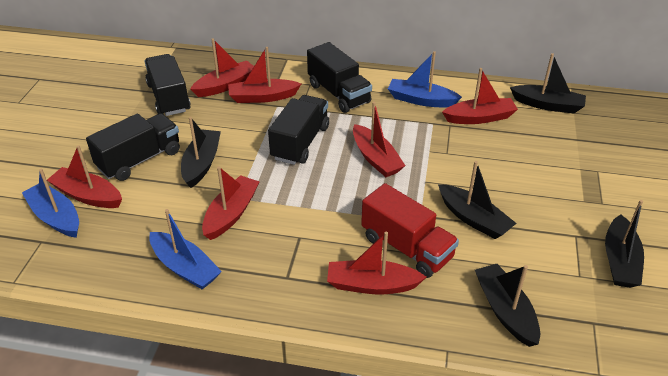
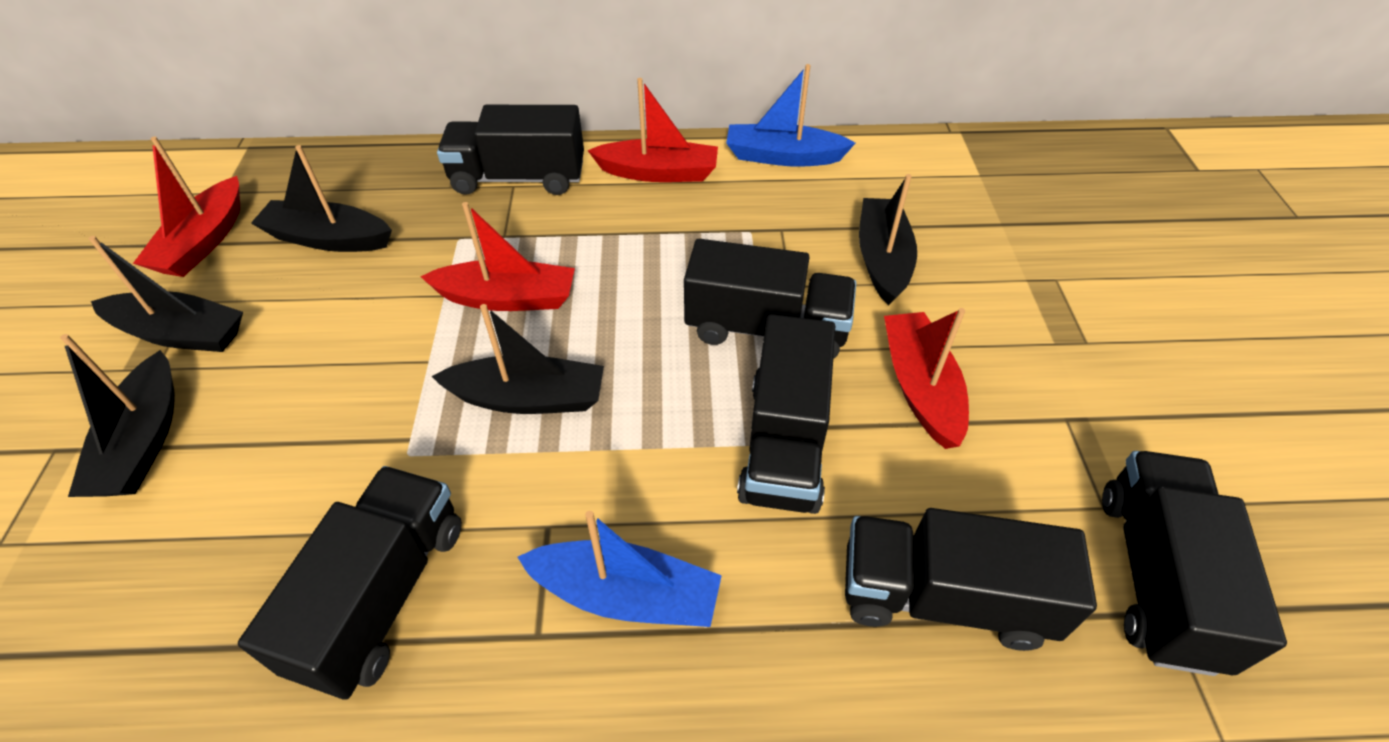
black truck: 4 -> 6
blue boat: 3 -> 2
red boat: 7 -> 4
red truck: 1 -> 0

